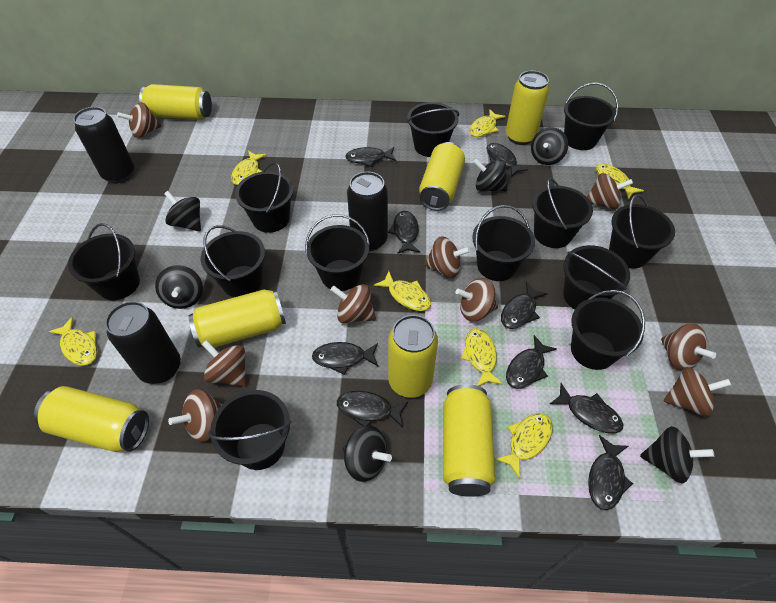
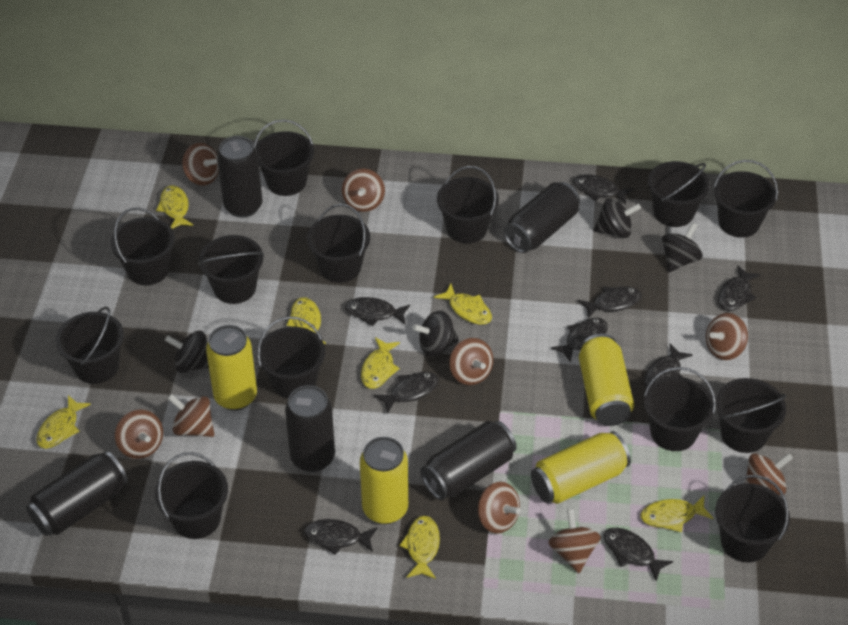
black bucket: 12 -> 13
black can: 3 -> 5
black spinning top: 6 -> 4
yellow can: 7 -> 4

